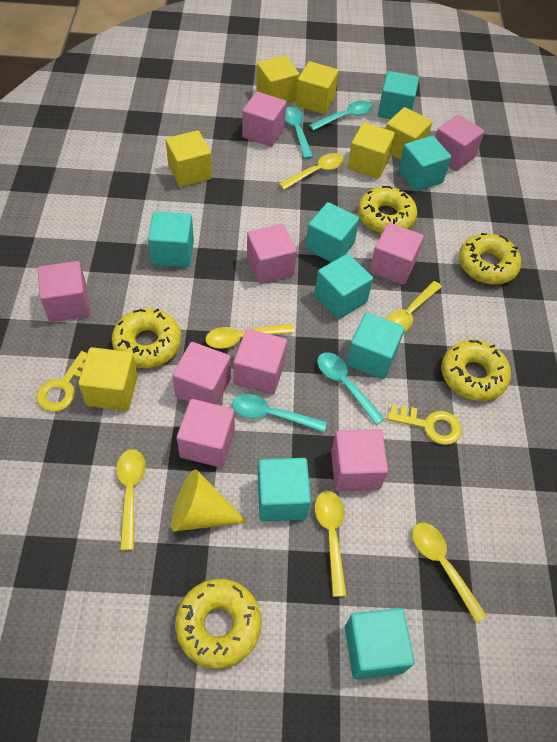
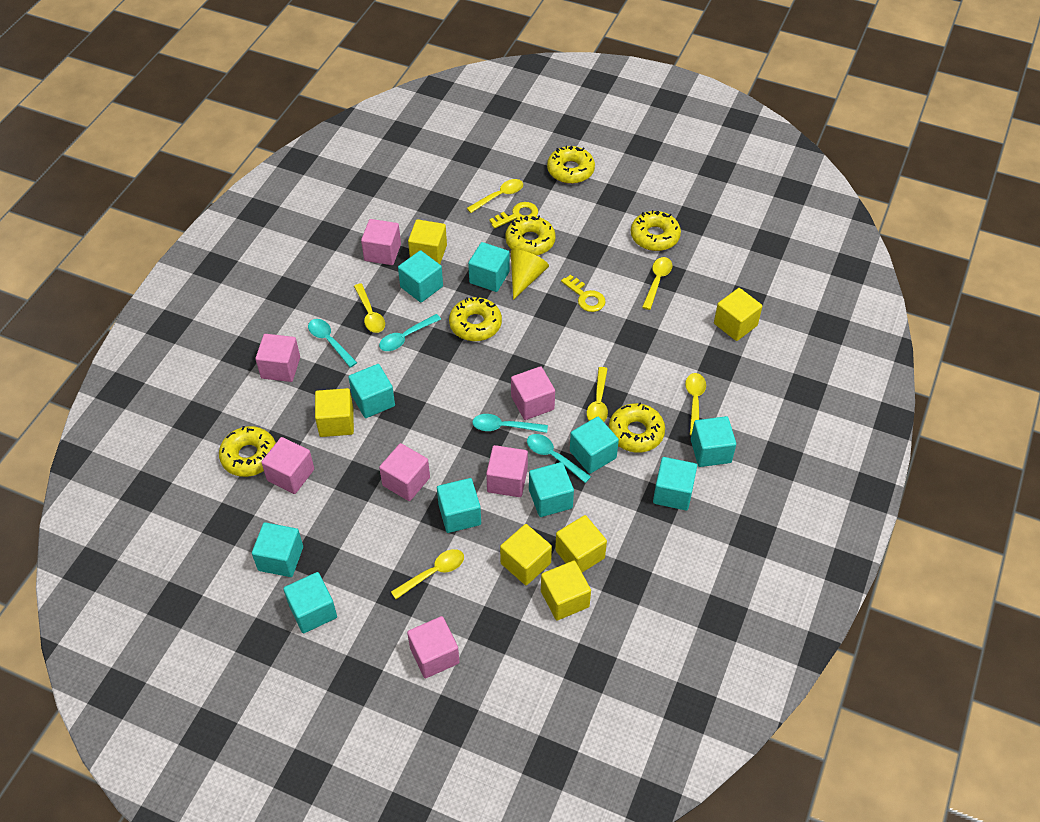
pink cube: 9 -> 7
turquoise cube: 8 -> 10
yellow donut: 5 -> 6

